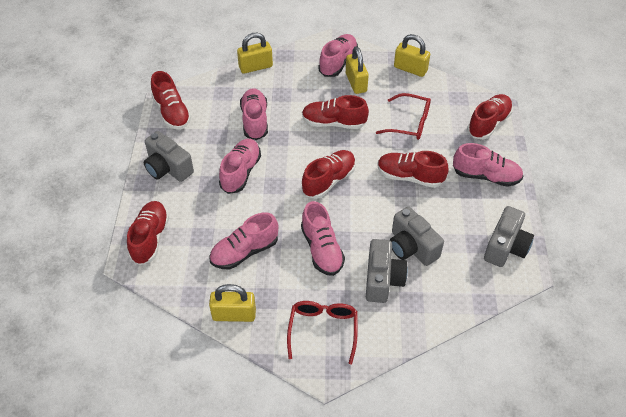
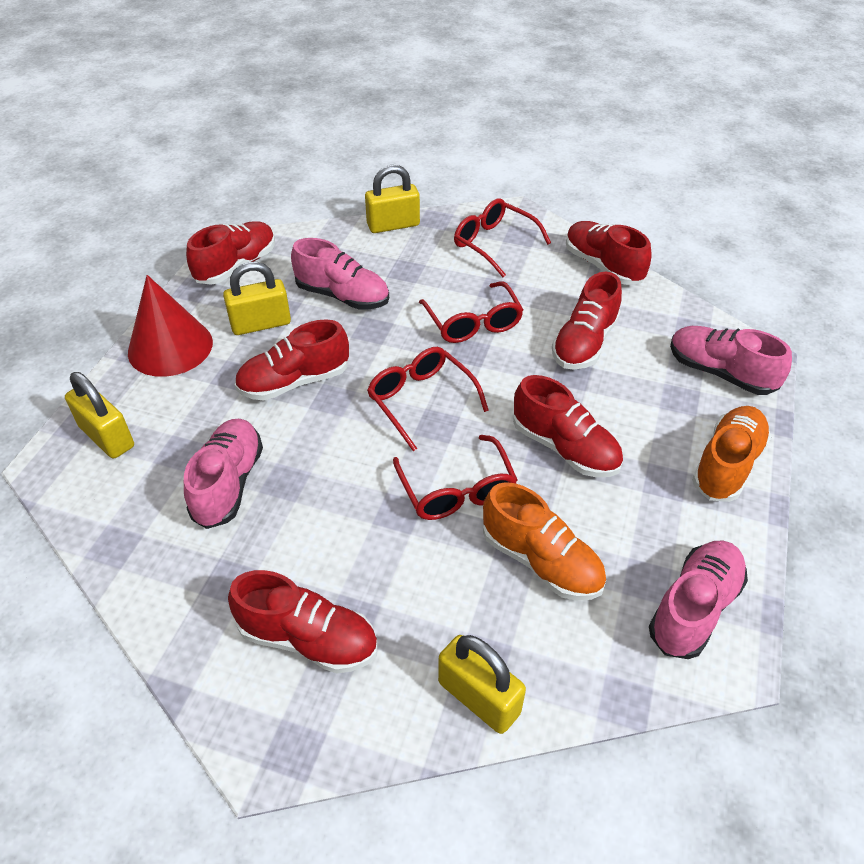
grey camera: 4 -> 0
orange shoe: 0 -> 2
pink shoe: 6 -> 4
red cone: 0 -> 1
red glasses: 2 -> 4

